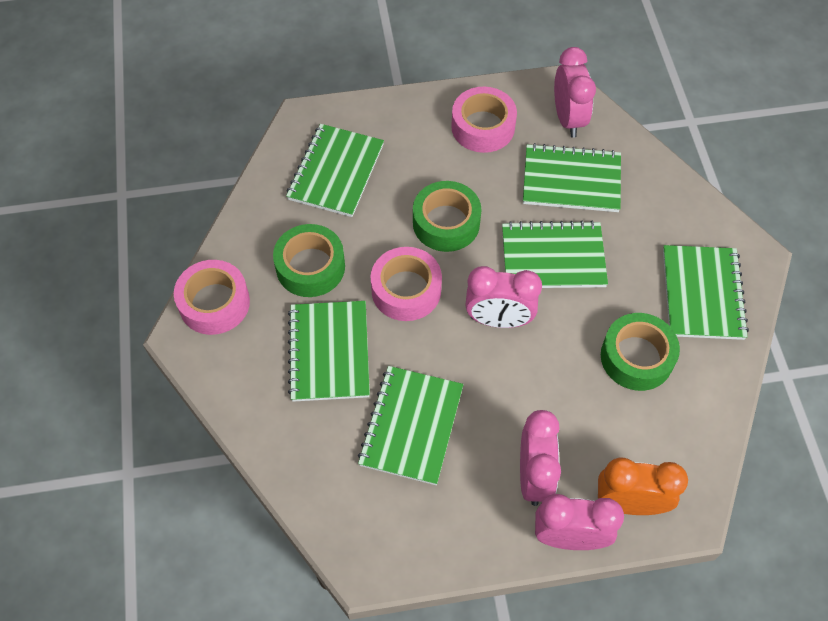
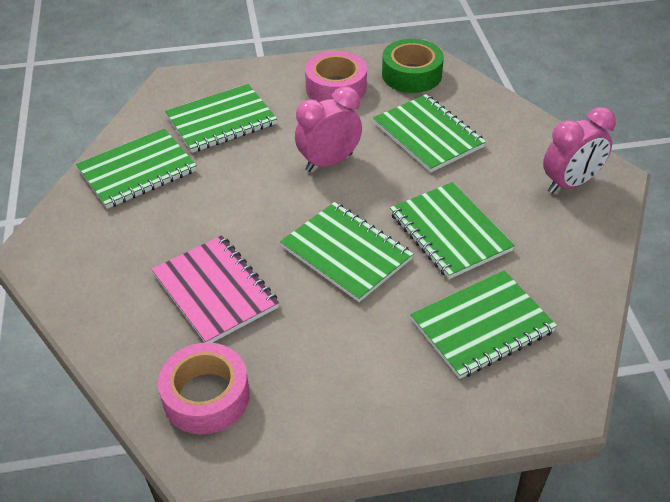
green tape: 3 -> 1
orange clock: 1 -> 0
pink clock: 4 -> 2
pink notebook: 0 -> 1
pink tape: 3 -> 2

